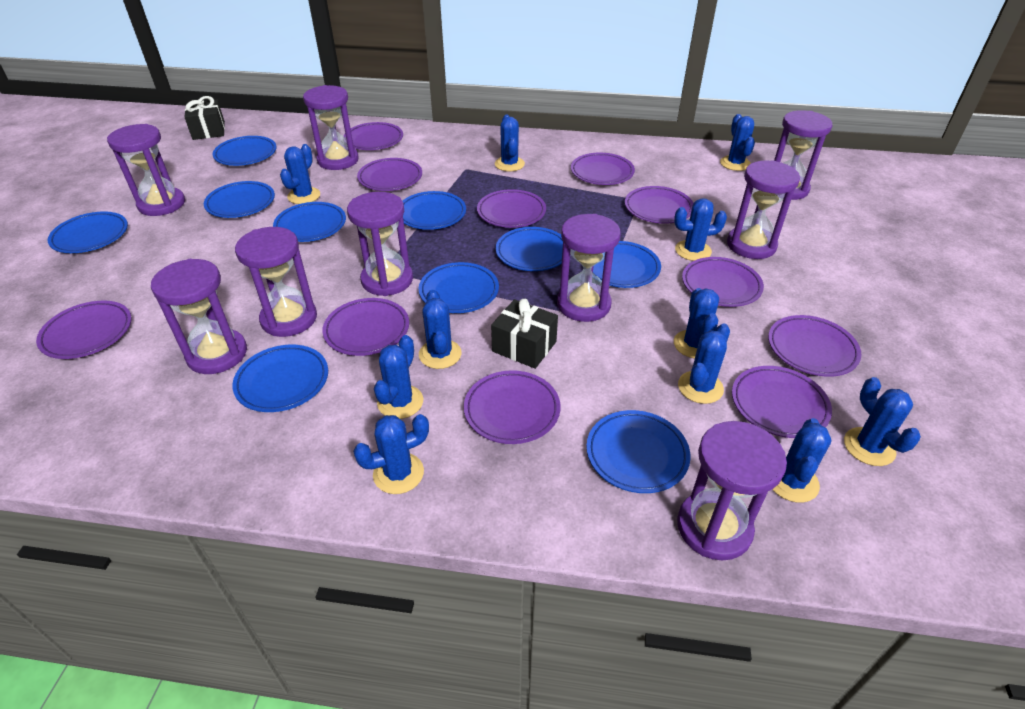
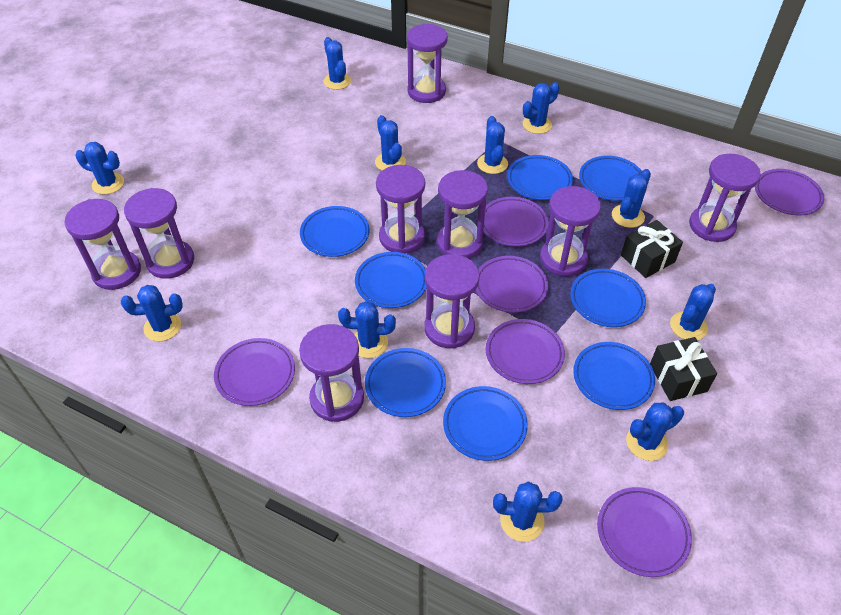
blue plate: 10 -> 8
purple plate: 11 -> 6

